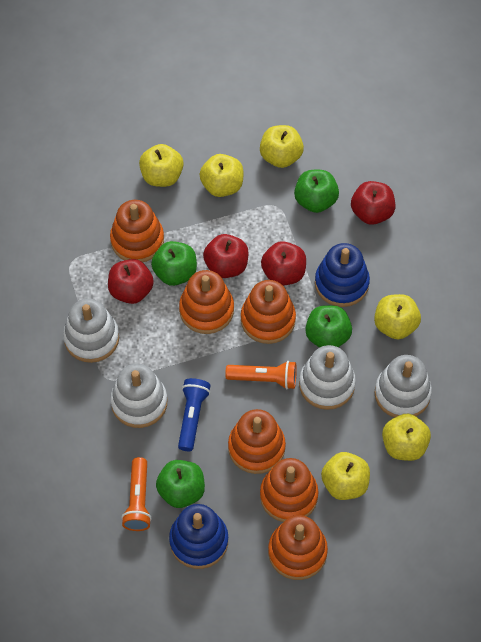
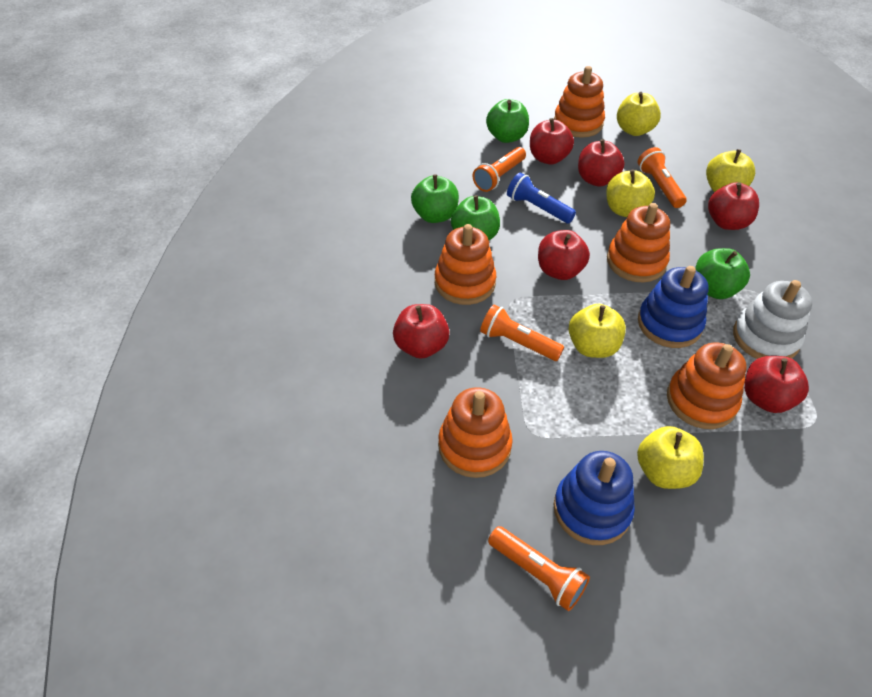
orange flashlight: 2 -> 4
orange stacking toy: 6 -> 5
red apple: 4 -> 6
white stacking toy: 4 -> 1
yellow apple: 6 -> 5

